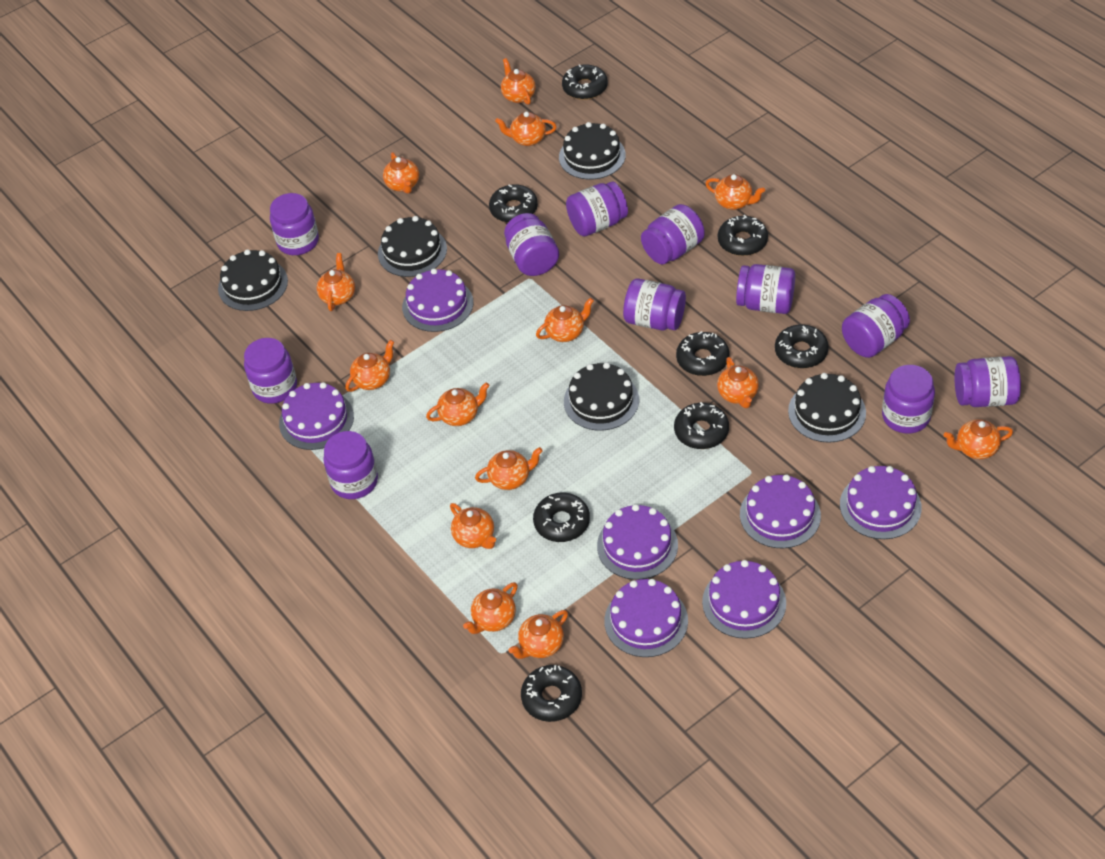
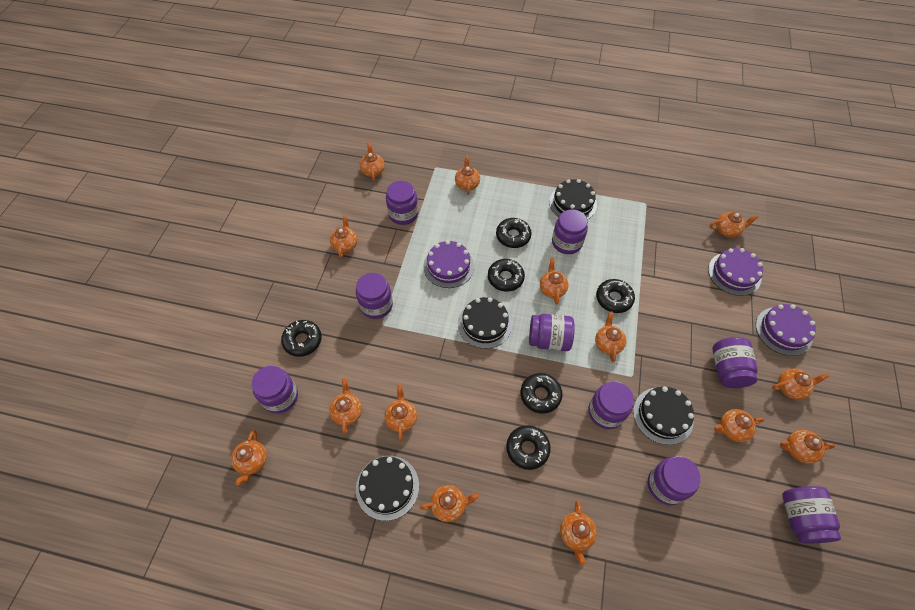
black cake: 5 -> 4
black donut: 8 -> 6
purple cake: 7 -> 3
purple jar: 11 -> 9

